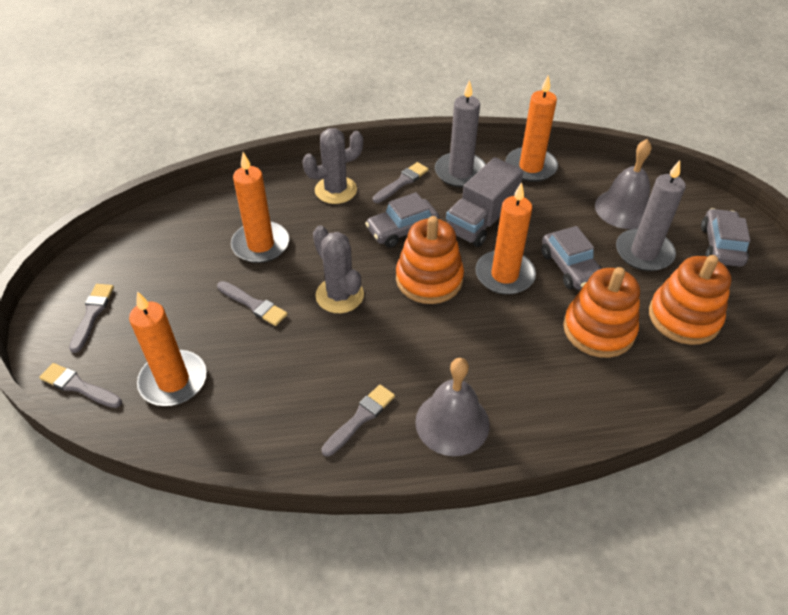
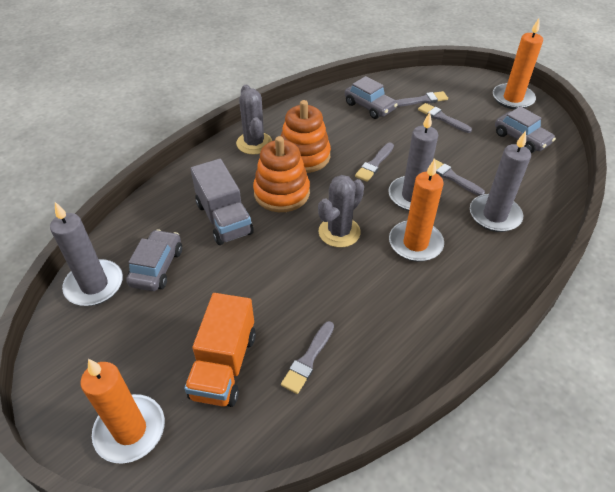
grey bell: 2 -> 0
grey candle: 2 -> 3
orange candle: 4 -> 3
orange stacking toy: 3 -> 2
orange truck: 0 -> 1

